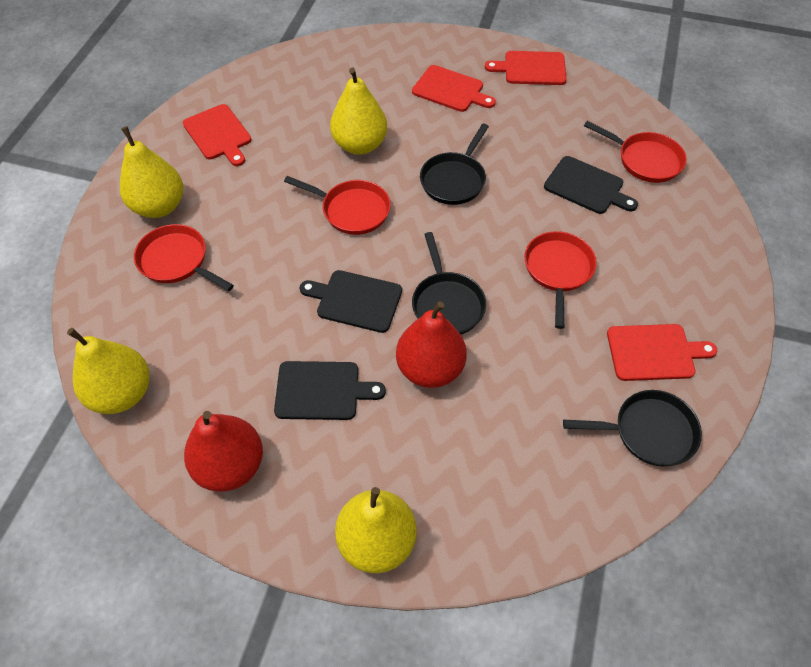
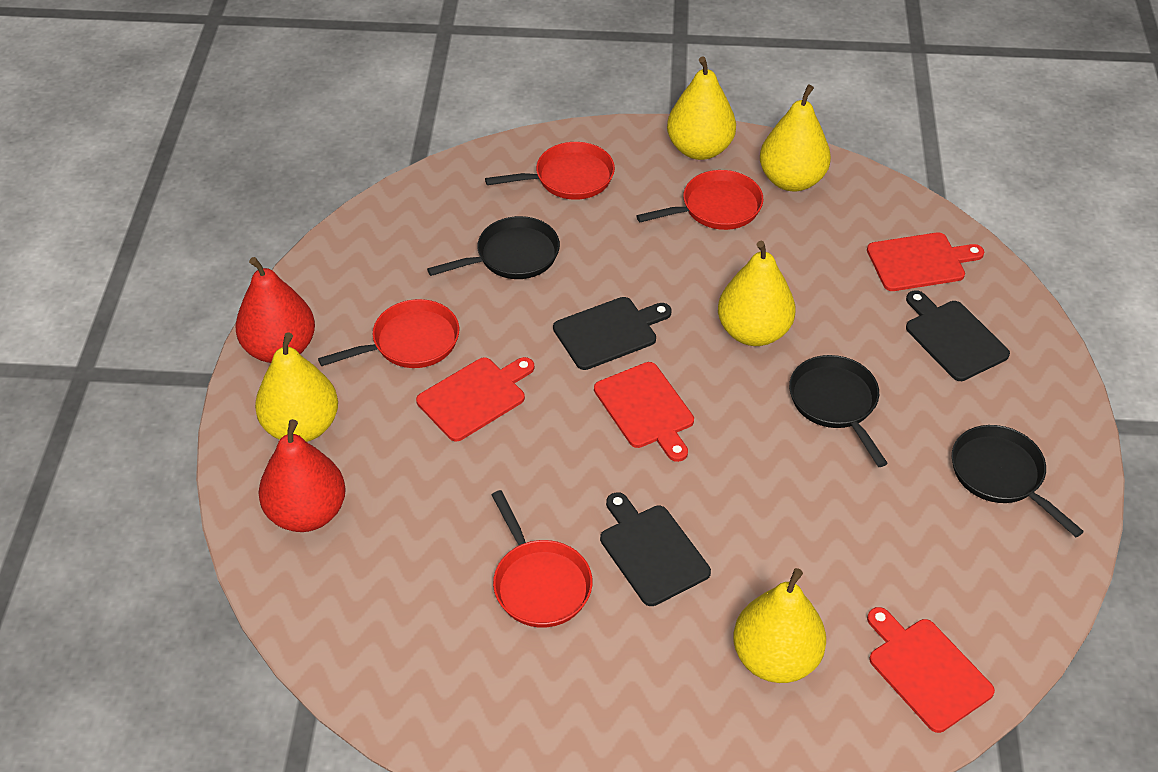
yellow pear: 4 -> 5

